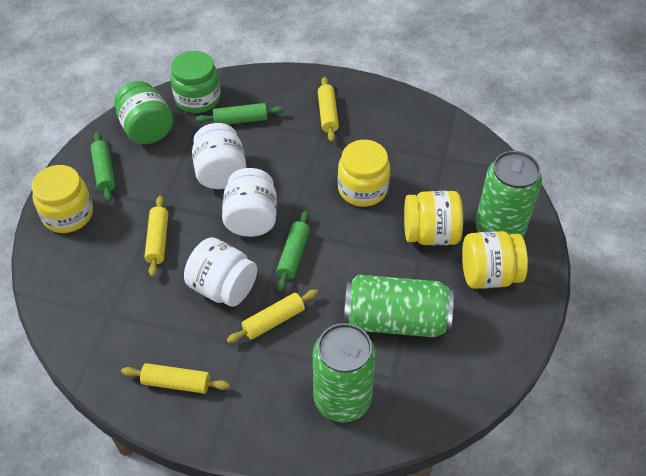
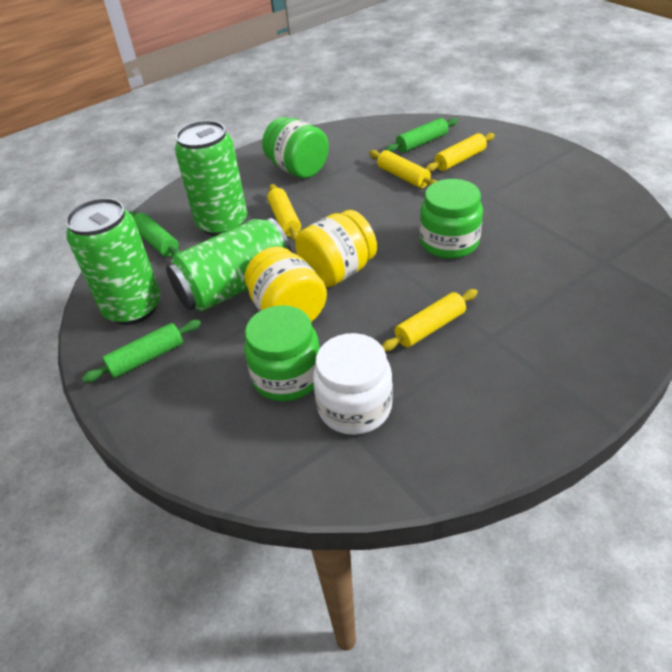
green jar: 2 -> 3
white jar: 3 -> 1
yellow jar: 4 -> 2

